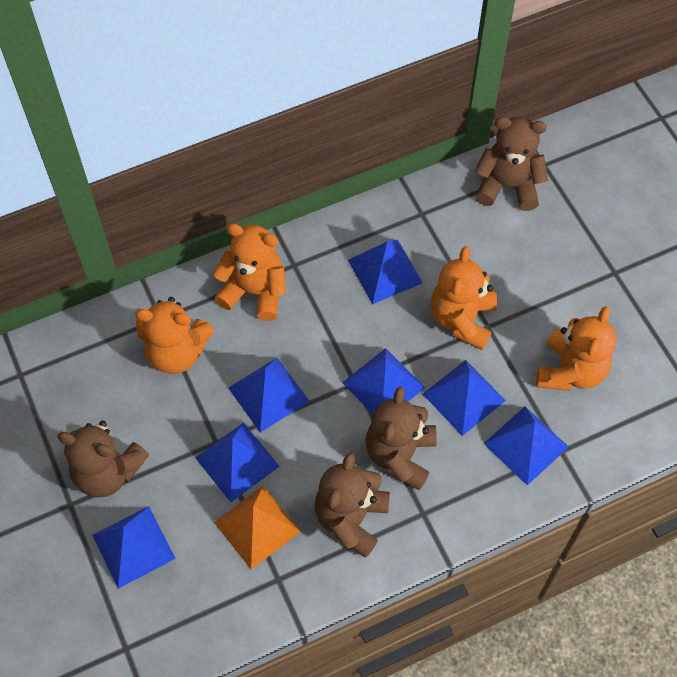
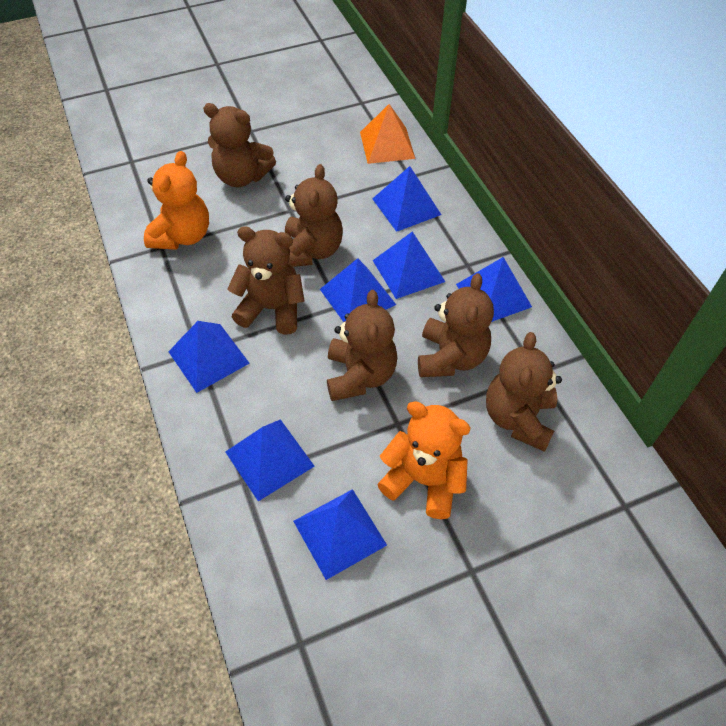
brown teddy bear: 4 -> 6
orange teddy bear: 4 -> 2

